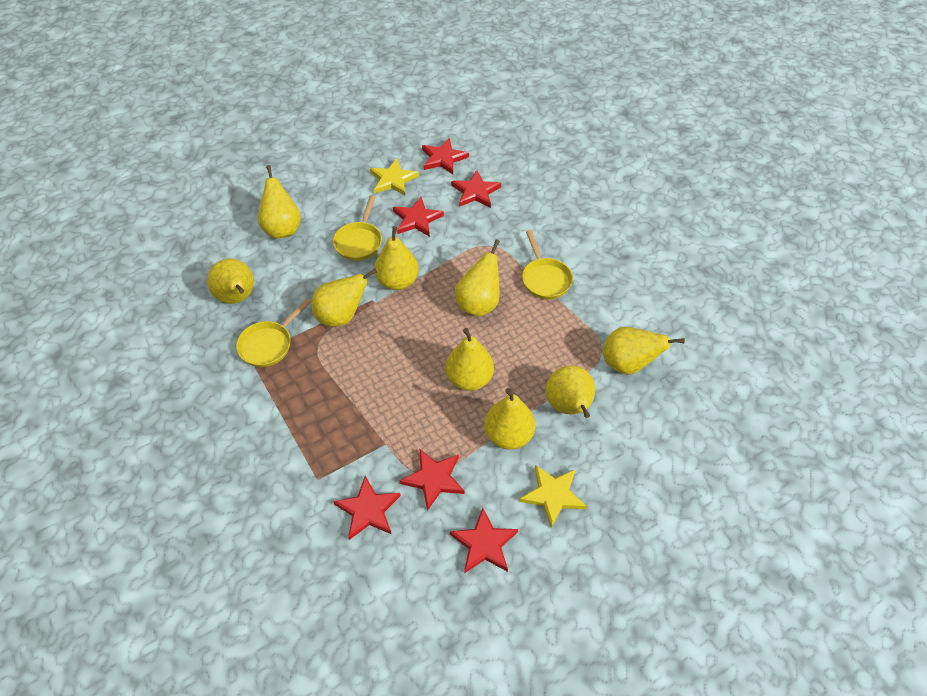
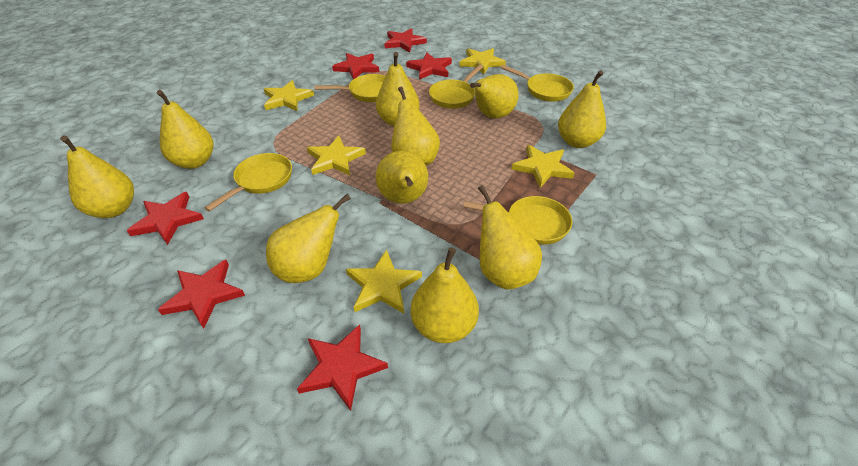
yellow pan: 3 -> 5
yellow pear: 9 -> 10
yellow star: 2 -> 5

